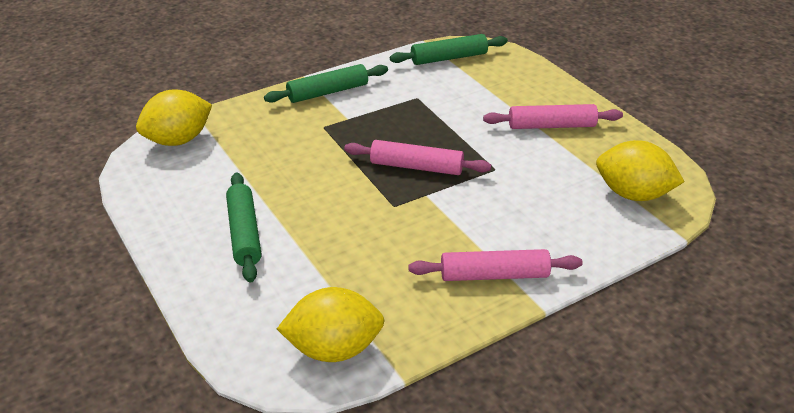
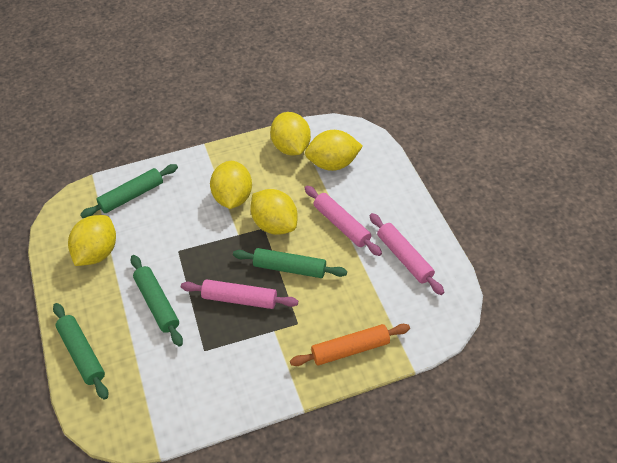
green rolling pin: 3 -> 4
orange rolling pin: 0 -> 1
yellow lemon: 3 -> 5

